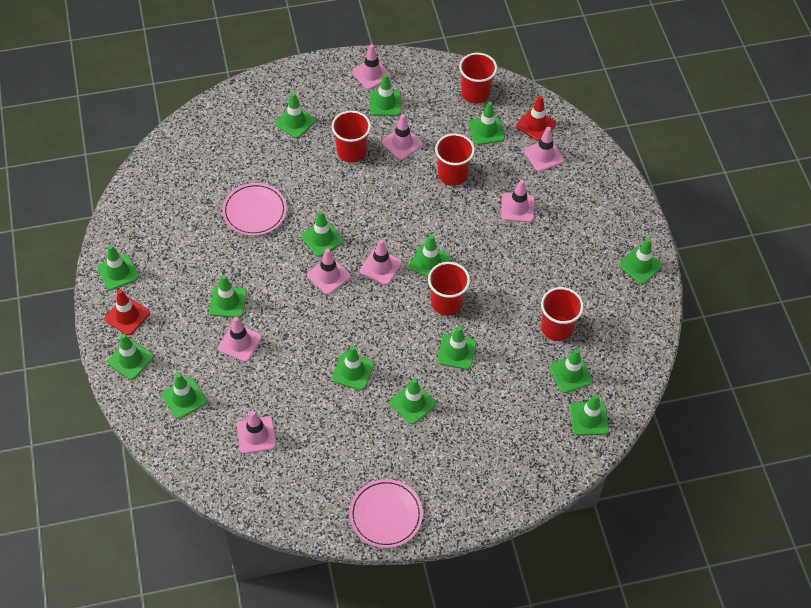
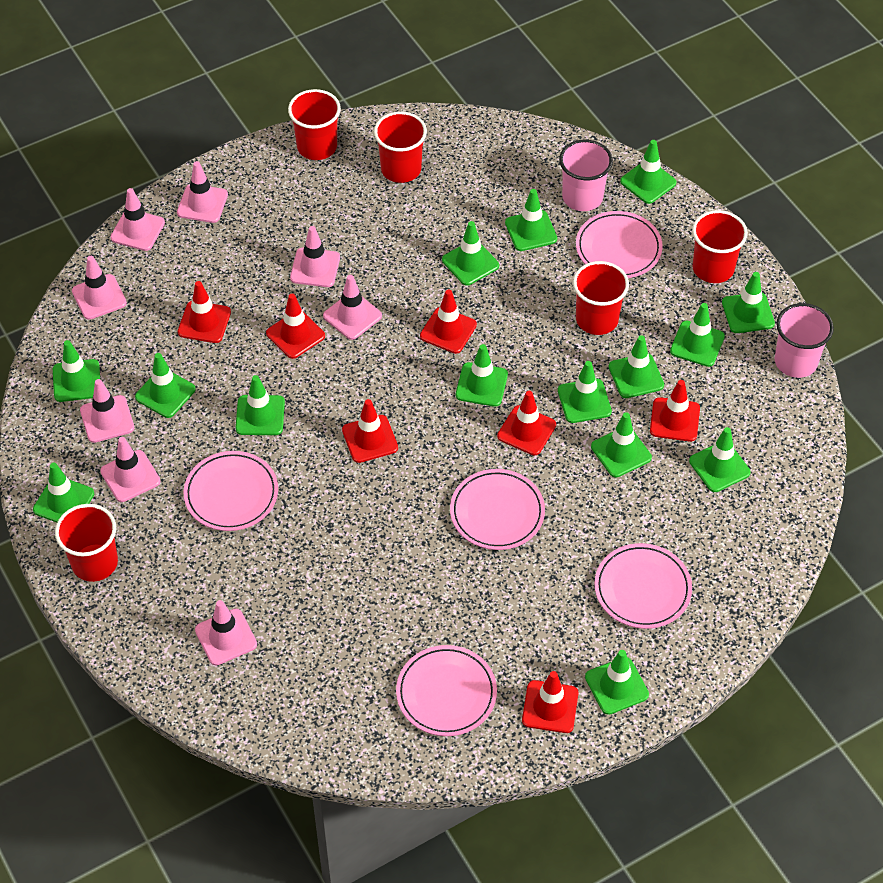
pink cup: 0 -> 2
pink plate: 2 -> 5
red traffic cone: 2 -> 7

